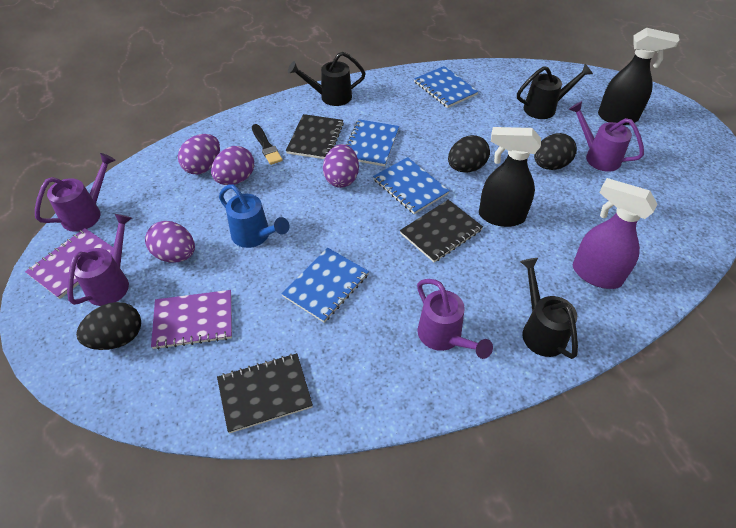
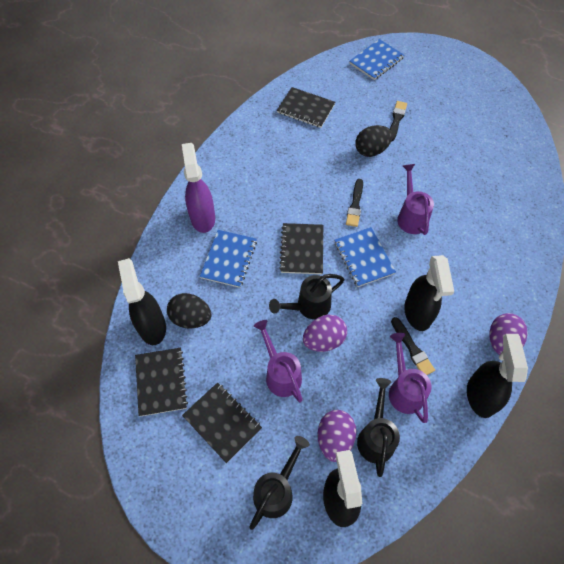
black brush: 1 -> 3
black egg: 3 -> 2
black notebook: 3 -> 4
black spray bottle: 2 -> 4
blue notebook: 4 -> 3
blue watering can: 1 -> 0
purple egg: 4 -> 3
purple notebook: 2 -> 0
purple watering can: 4 -> 3

